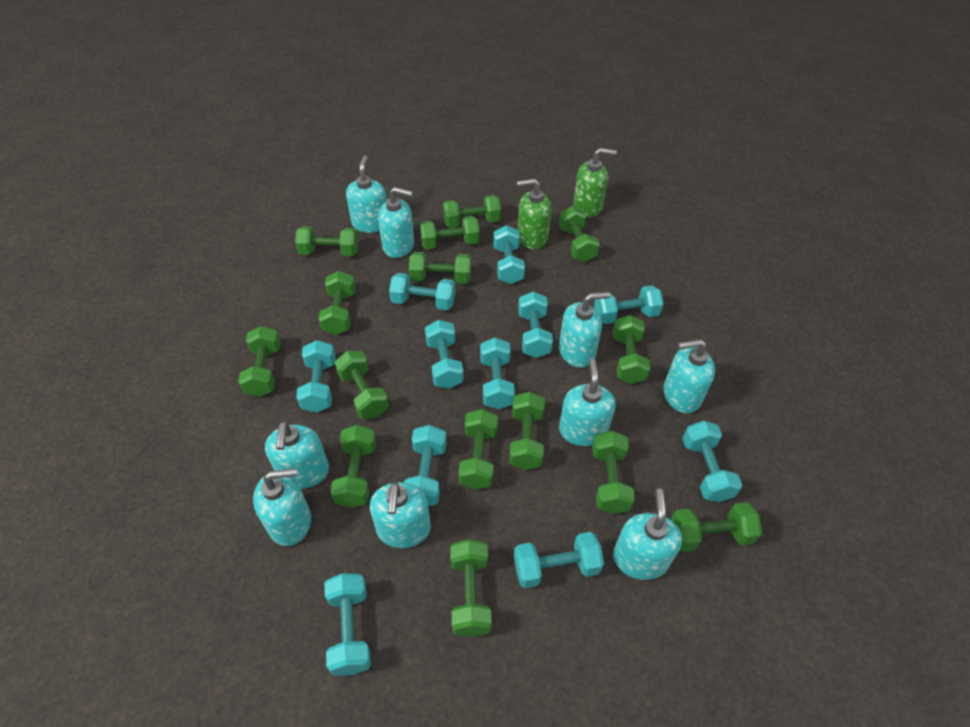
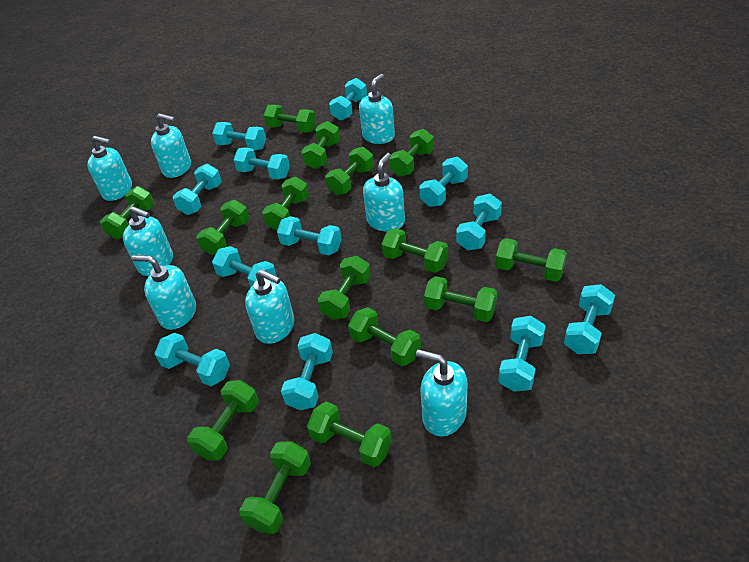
green soap dispenser: 2 -> 0
turquoise dumbbell: 11 -> 12
turquoise soap dispenser: 9 -> 8

